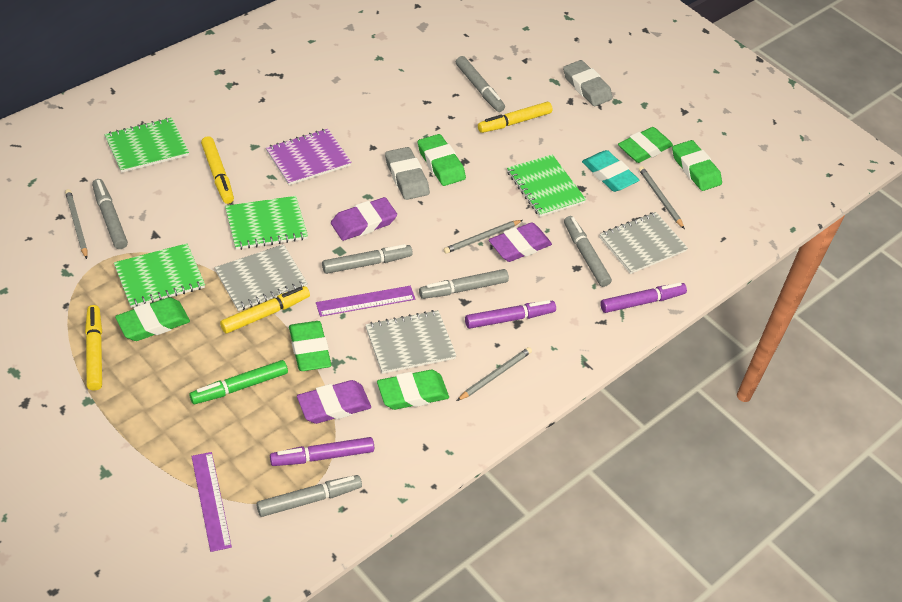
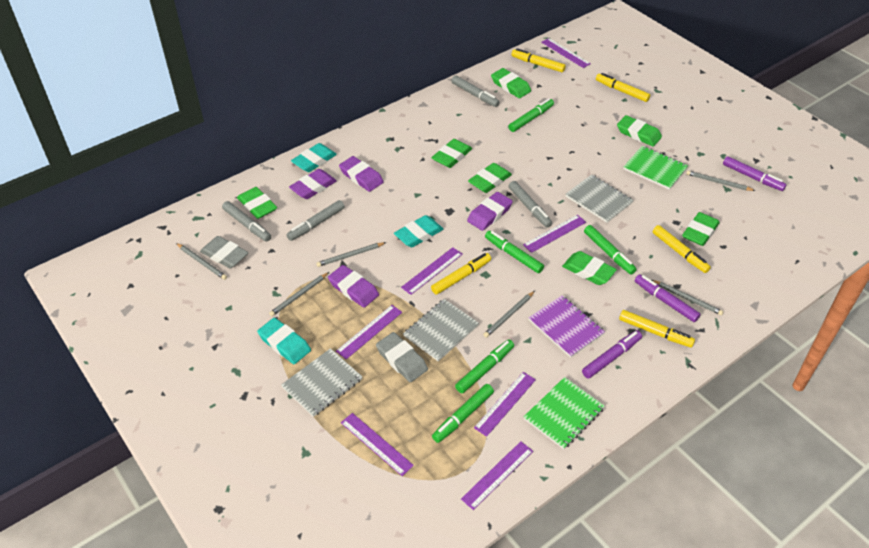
green eraser: 6 -> 7
green marker: 1 -> 5
green notebook: 4 -> 2
grey marker: 6 -> 4
grey pencil: 4 -> 6
purple eraser: 3 -> 4
purple ruler: 2 -> 7
turquoise eraser: 1 -> 3
yellow marker: 4 -> 5

